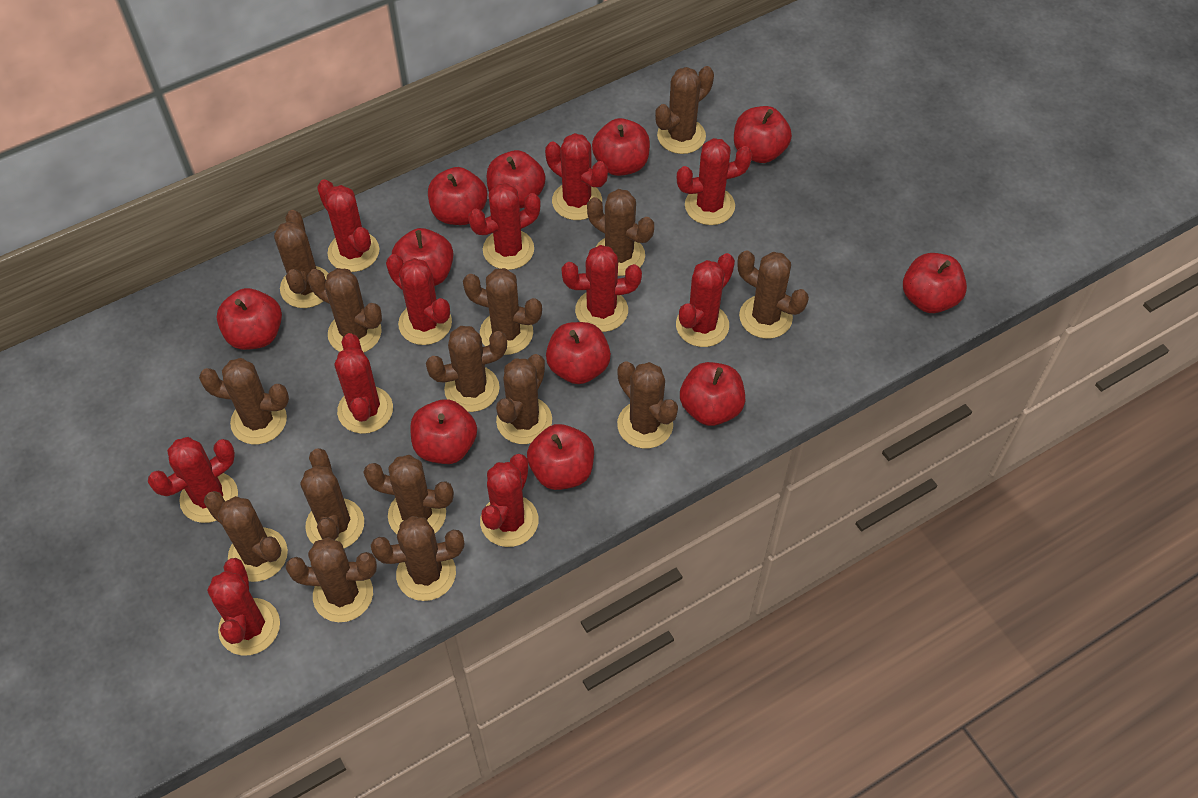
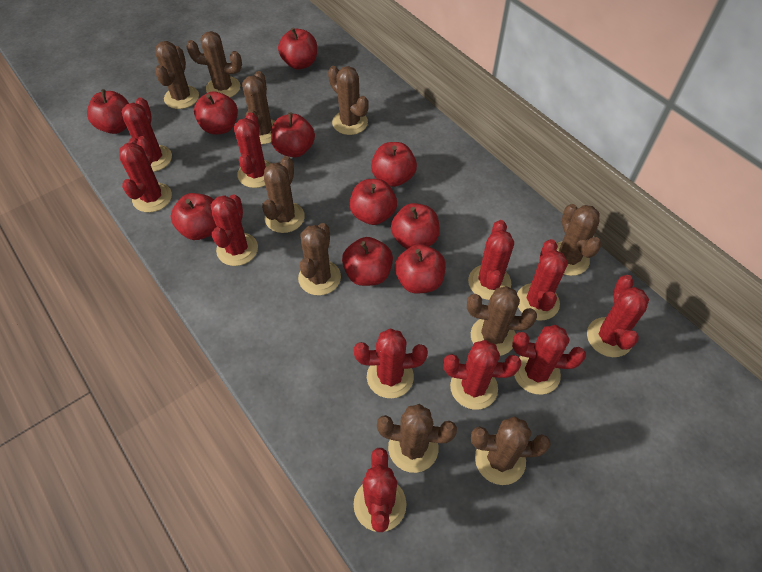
brown cactus: 15 -> 10
red apple: 11 -> 10

